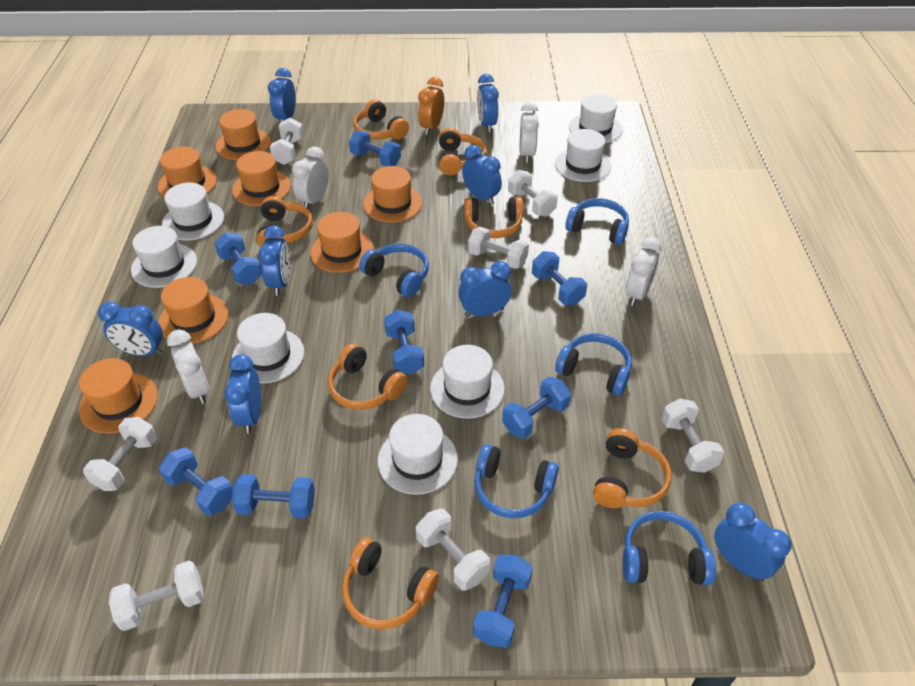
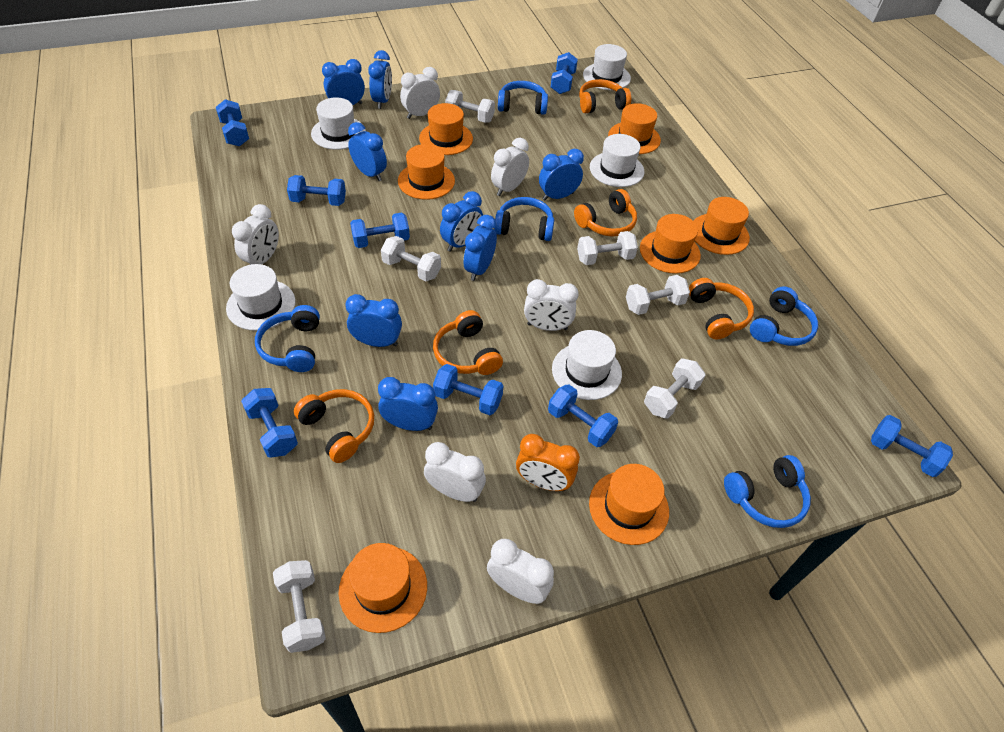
orange headphones: 7 -> 5
white clock: 4 -> 6
white dumbbell: 7 -> 6
white hat: 7 -> 5

